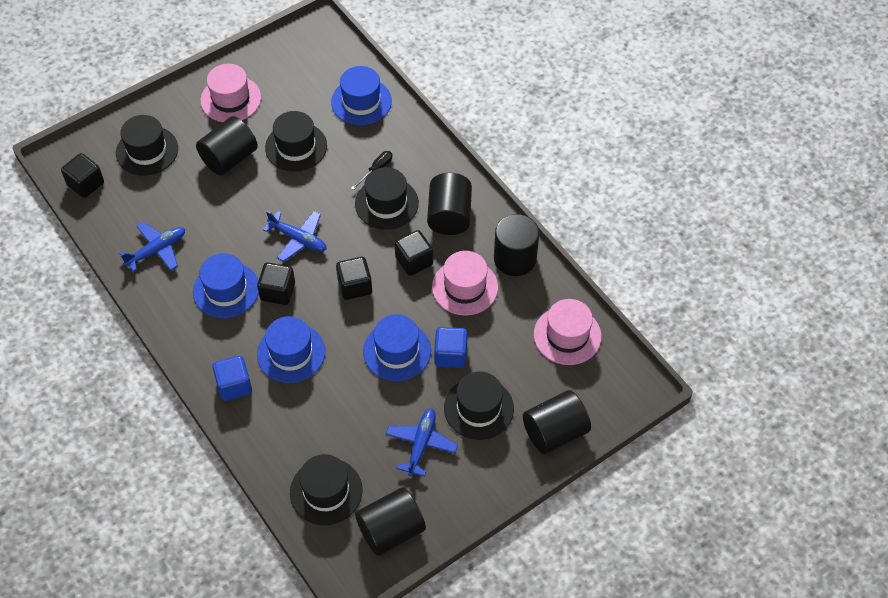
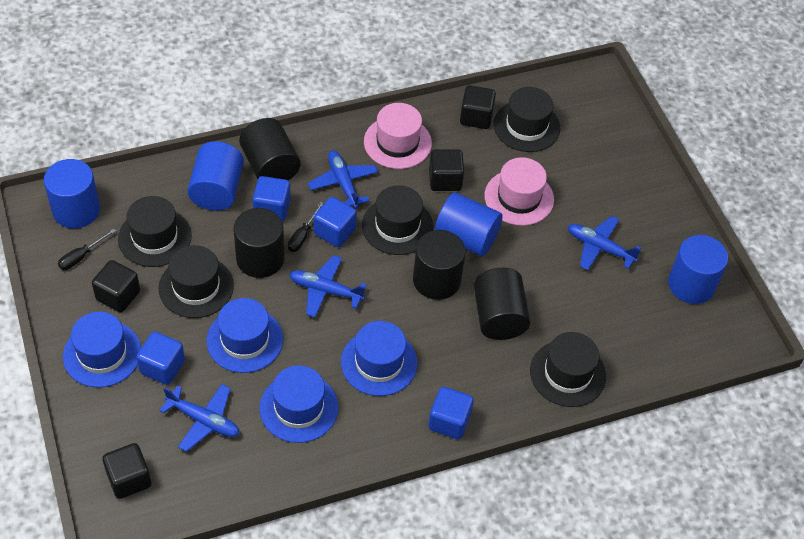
black cylinder: 5 -> 4
black screwdriver: 1 -> 2
blue cube: 2 -> 4
blue cylinder: 0 -> 4
blue plane: 3 -> 4
pink hat: 3 -> 2

